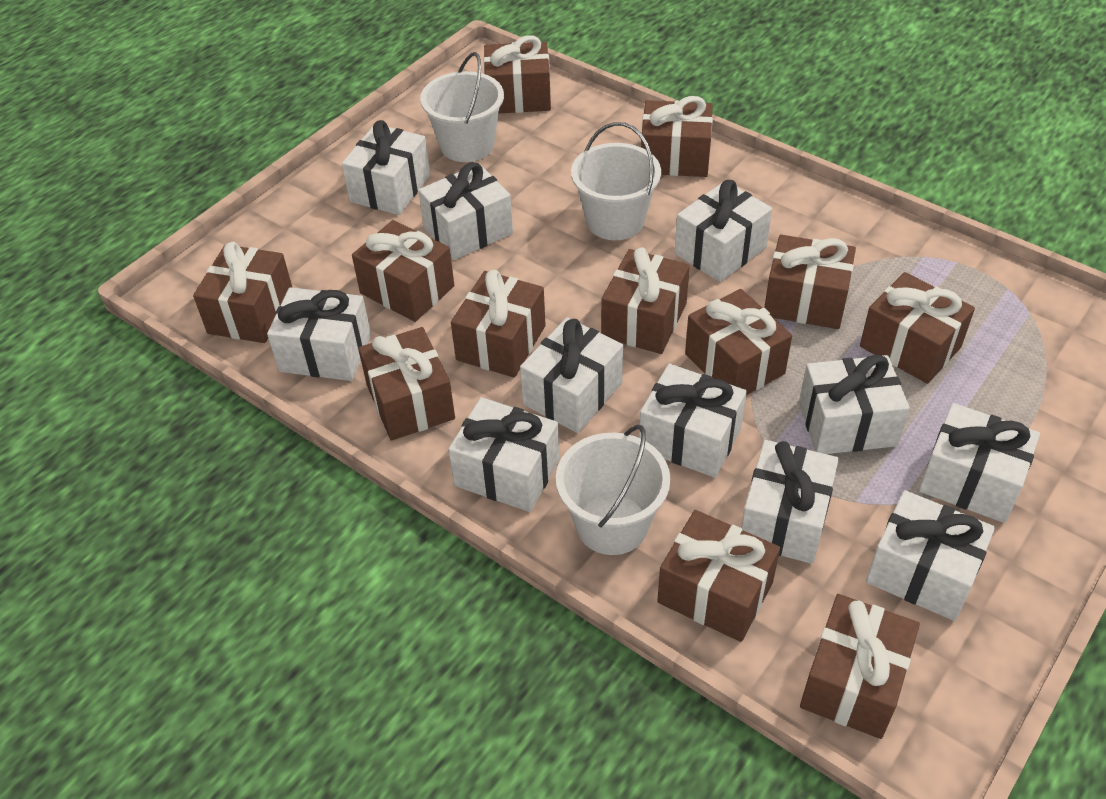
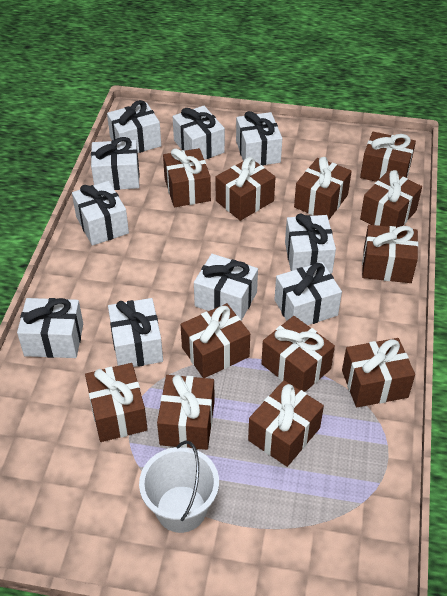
white bucket: 3 -> 1
white gift: 11 -> 10

